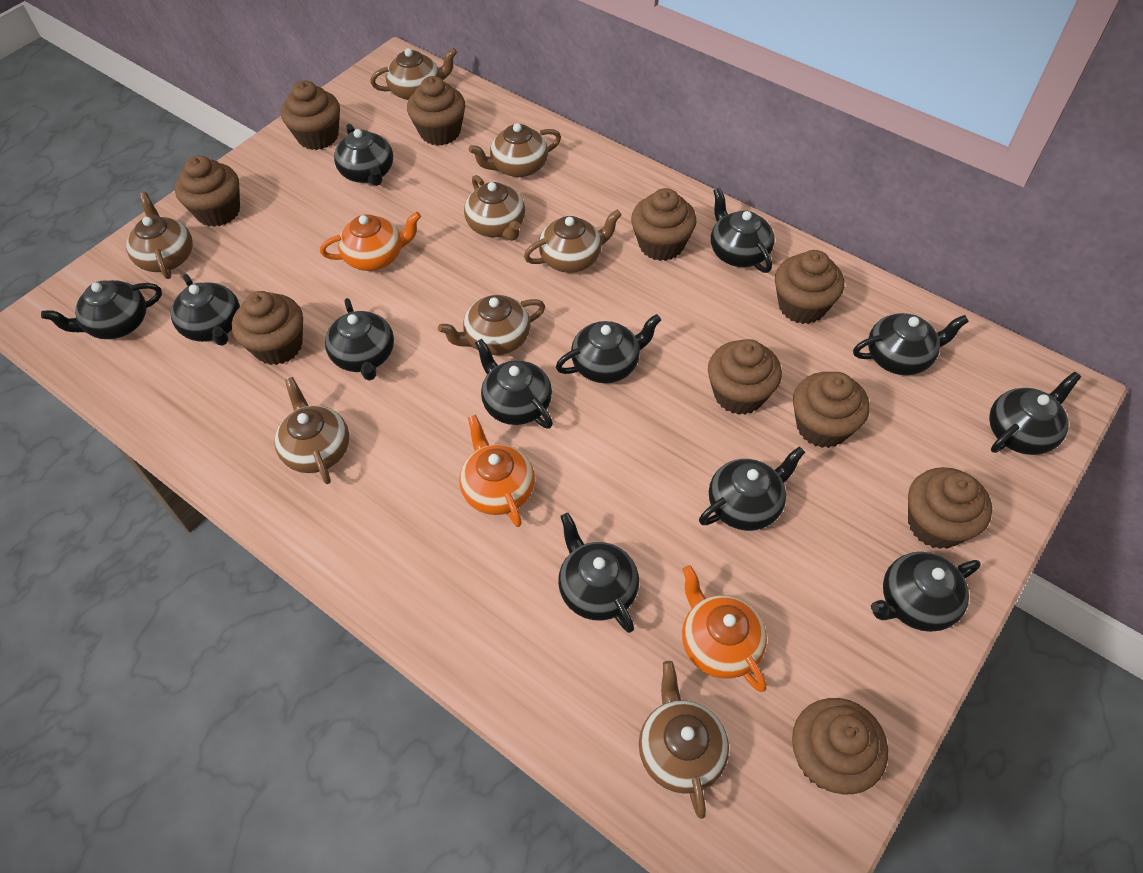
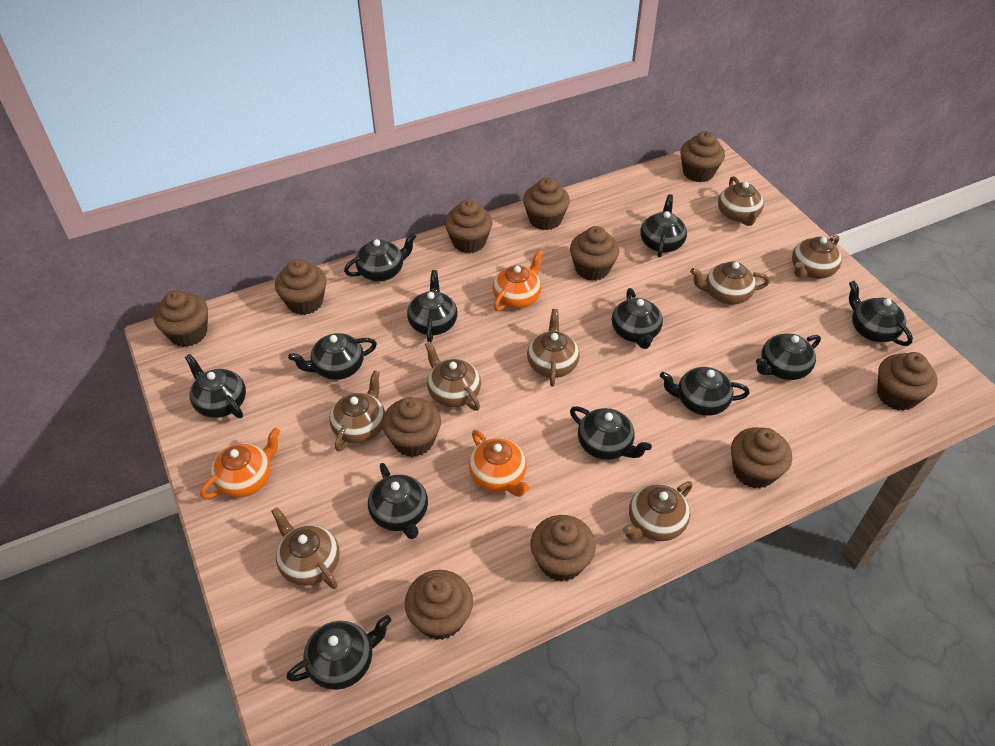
brown cupcake: 10 -> 11

